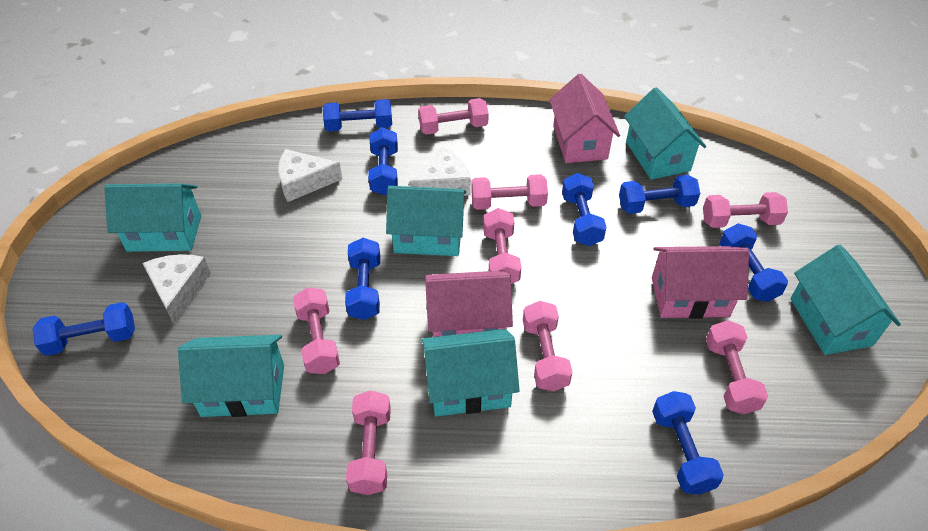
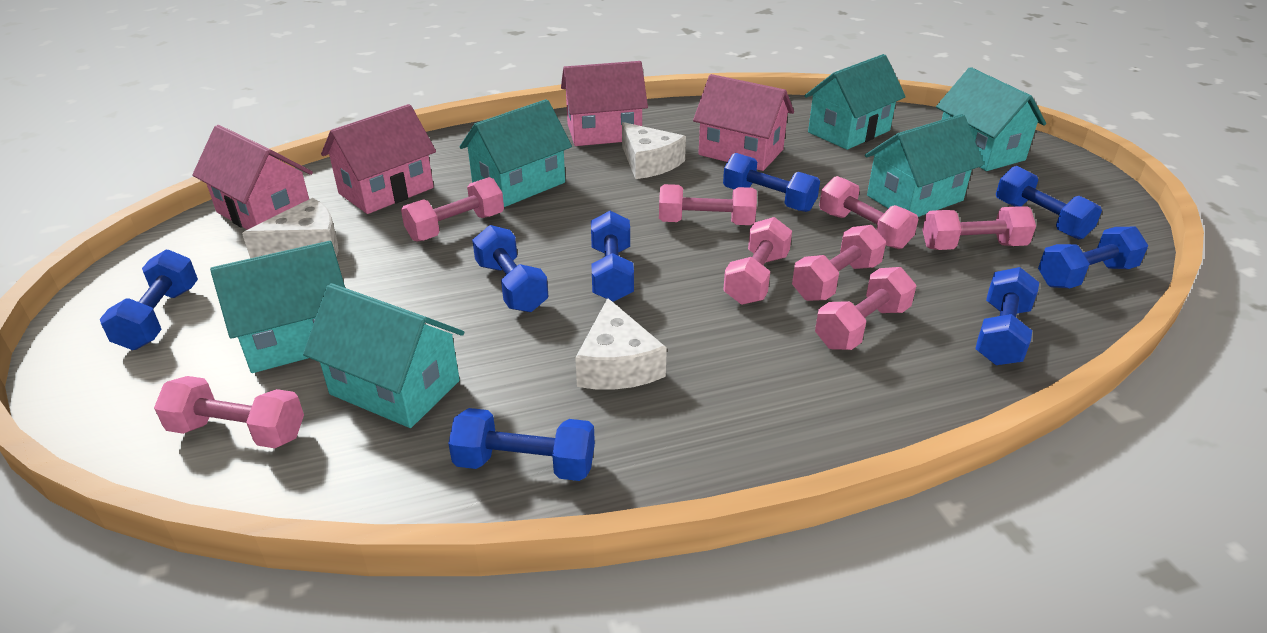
pink house: 3 -> 4

